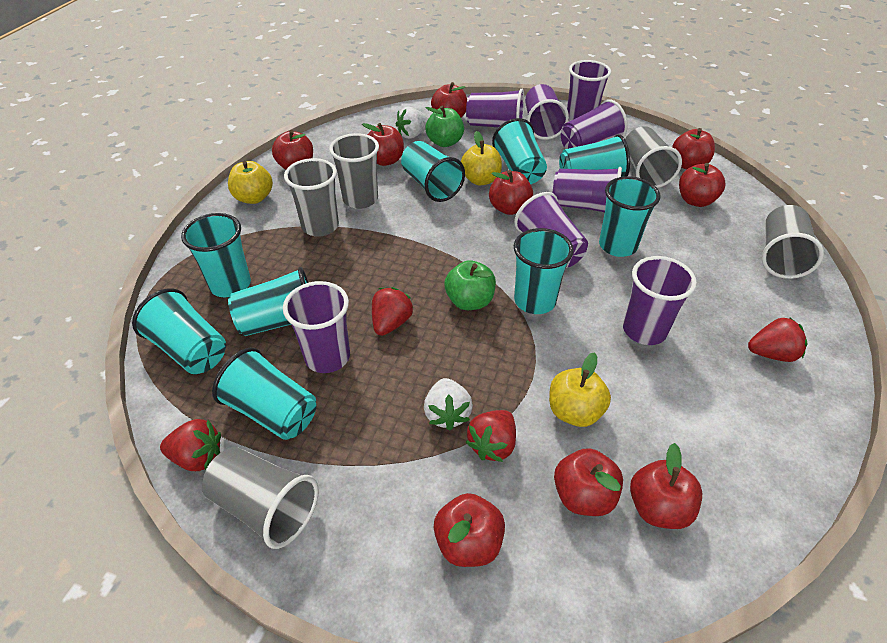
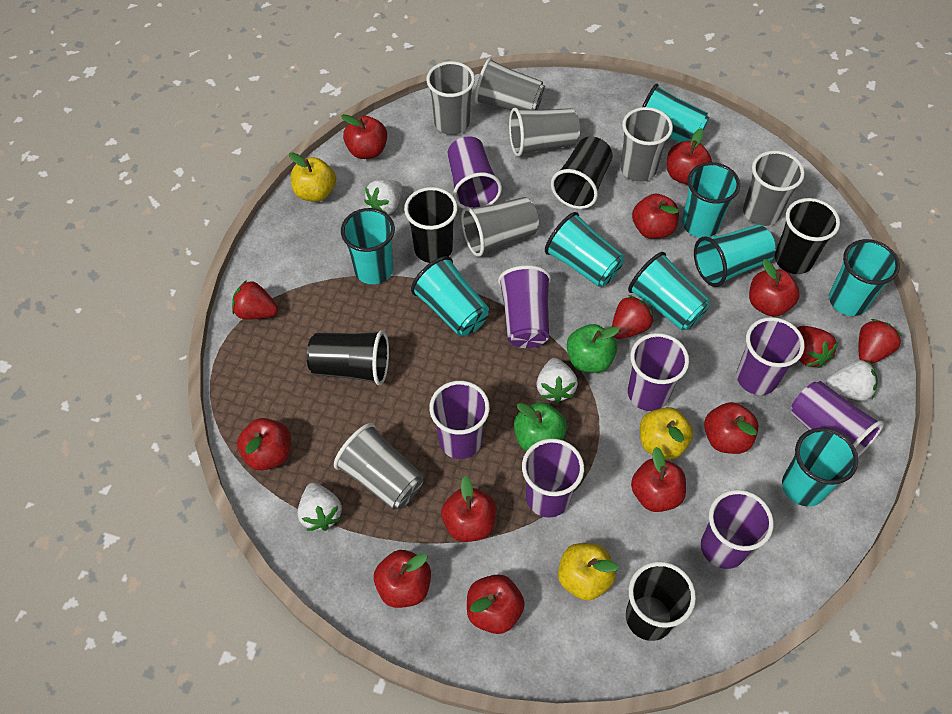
black cup: 0 -> 5
grey cup: 5 -> 7
red apple: 9 -> 10
white strawberry: 2 -> 4

